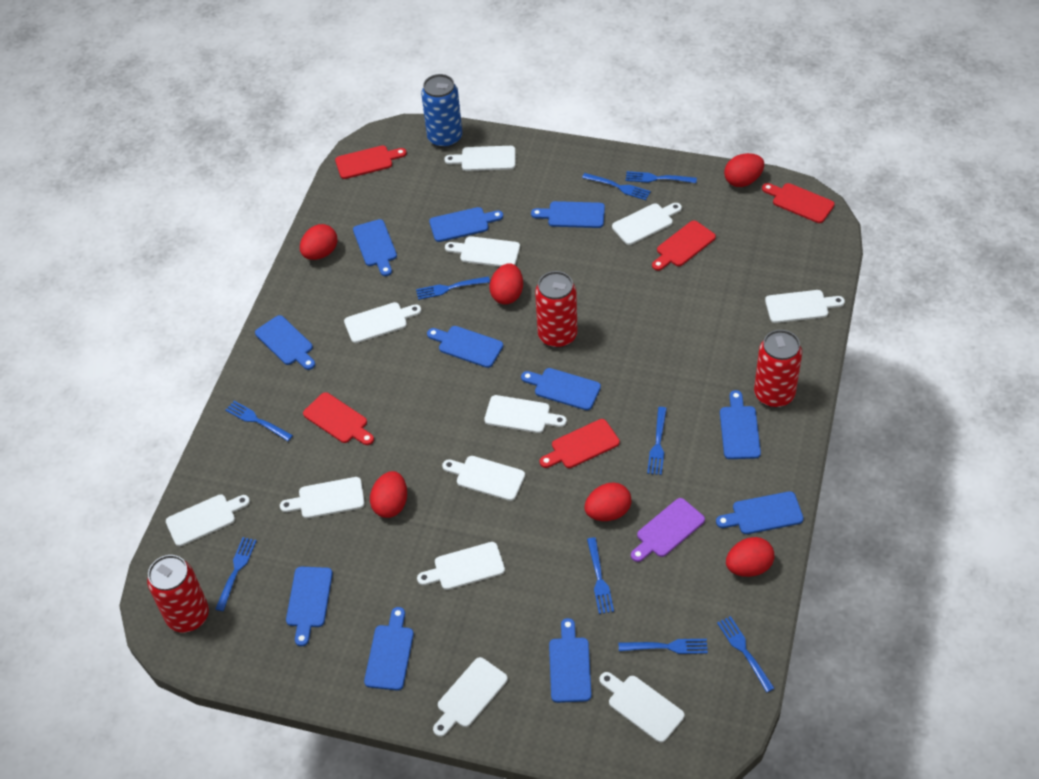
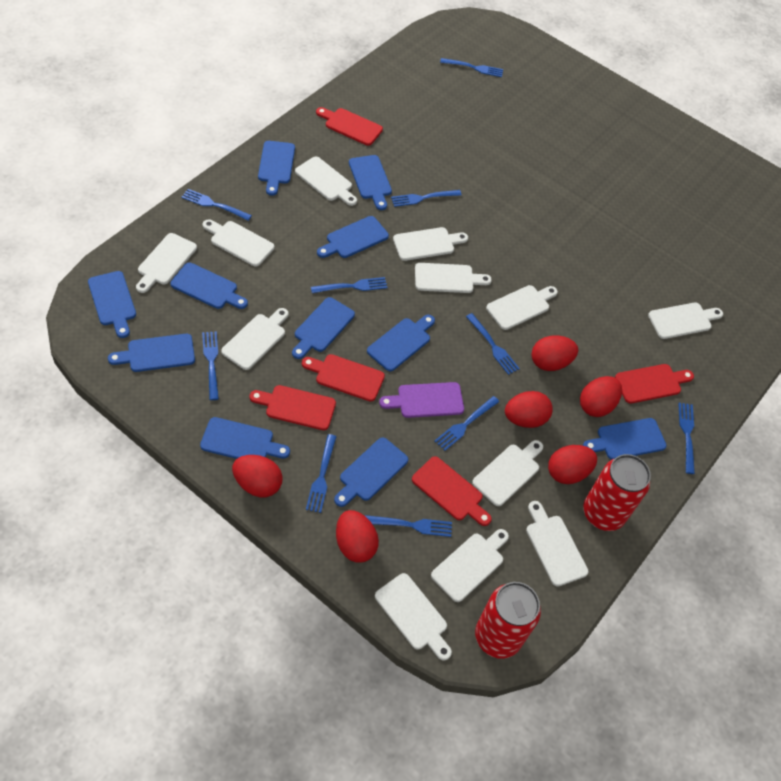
blue can: 1 -> 0
blue fork: 9 -> 10
red can: 3 -> 2

